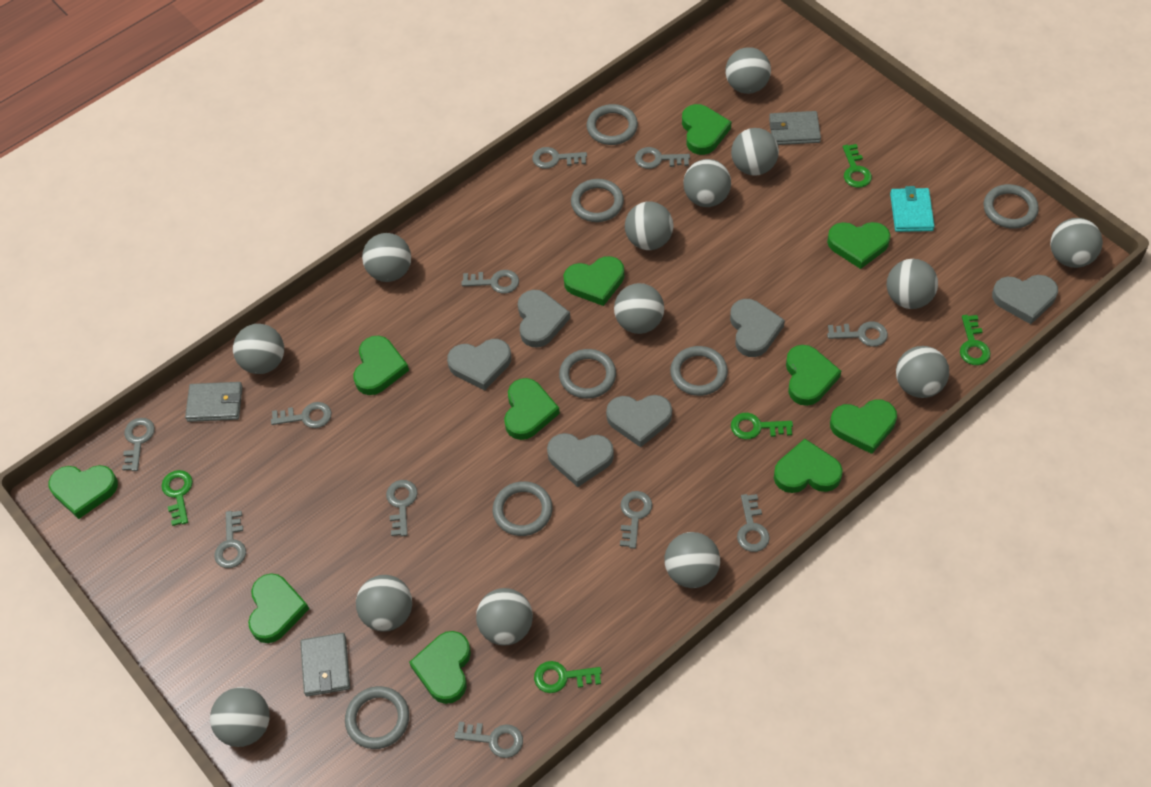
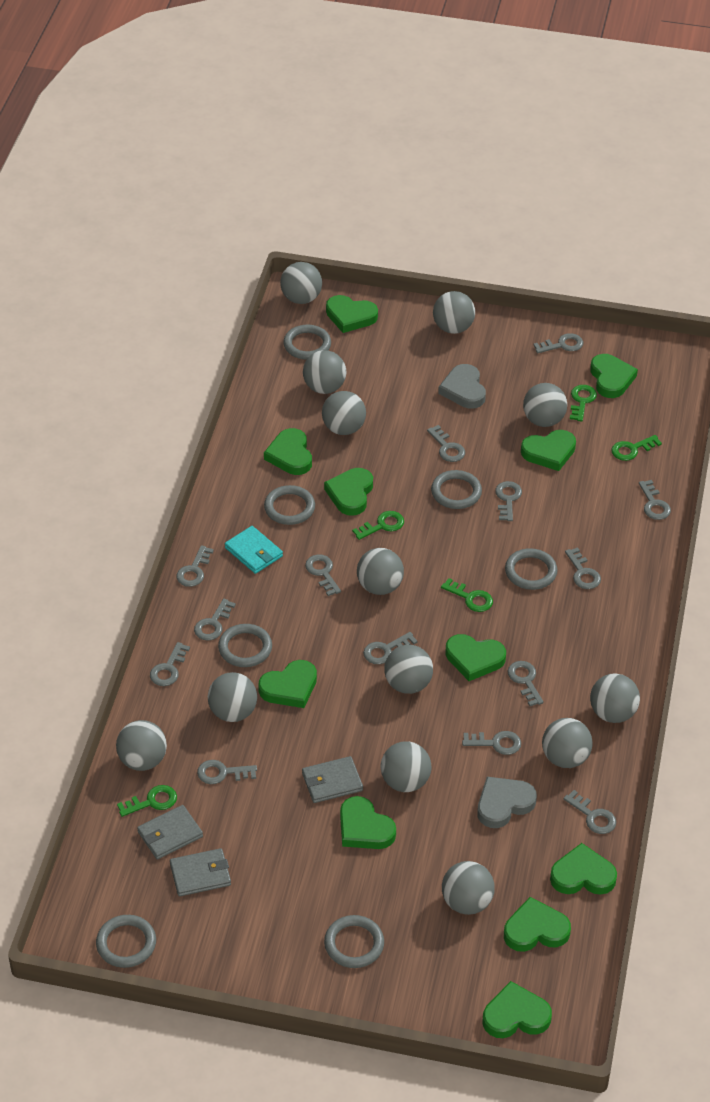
grey ball: 14 -> 13
grey heart: 6 -> 2
grey key: 11 -> 14

